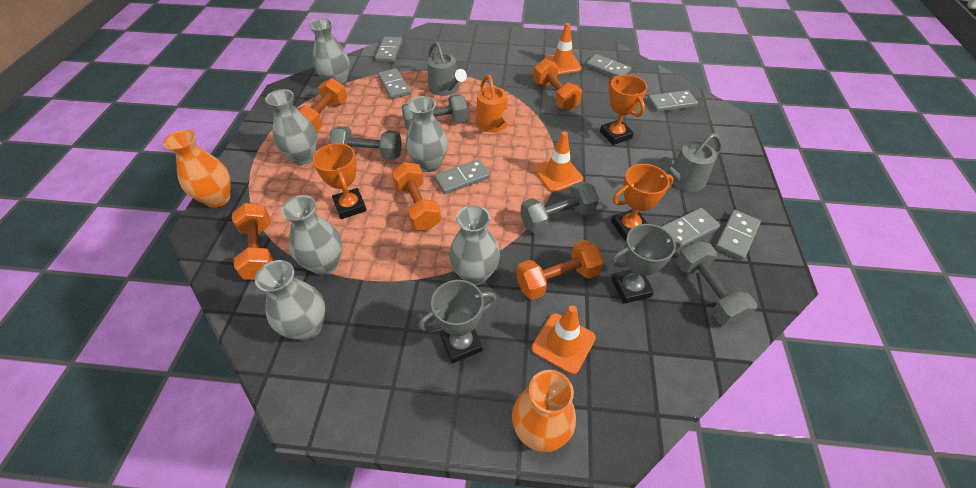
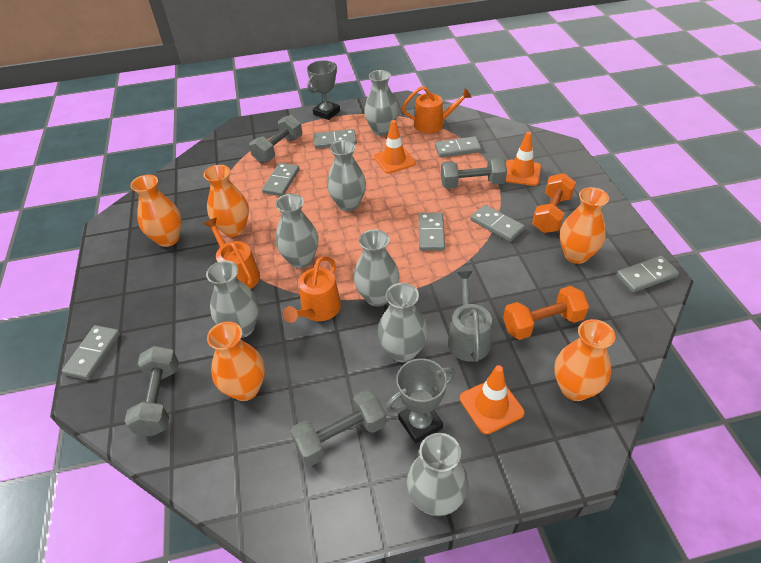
grey vase: 6 -> 7
grey watering can: 2 -> 1
orange dumbbell: 5 -> 2
orange trophy: 3 -> 0
orange vase: 2 -> 5
orange watering can: 1 -> 3

